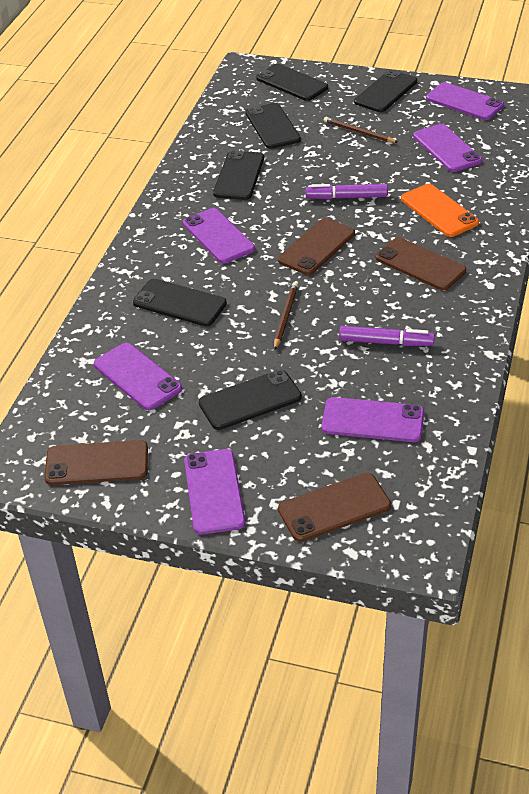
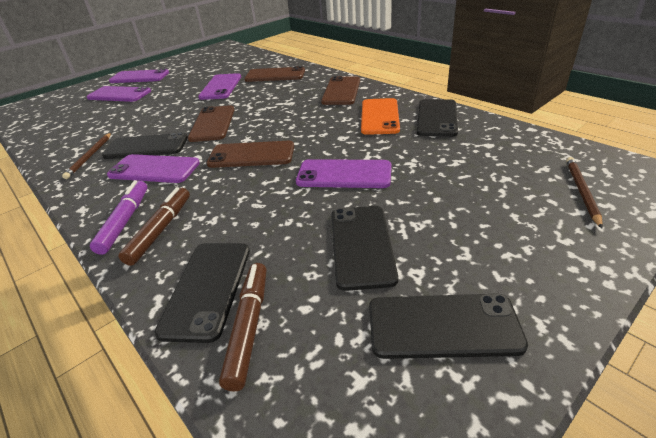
black phone: 6 -> 5
brown marker: 0 -> 2
purple marker: 2 -> 1
purple phone: 6 -> 5

